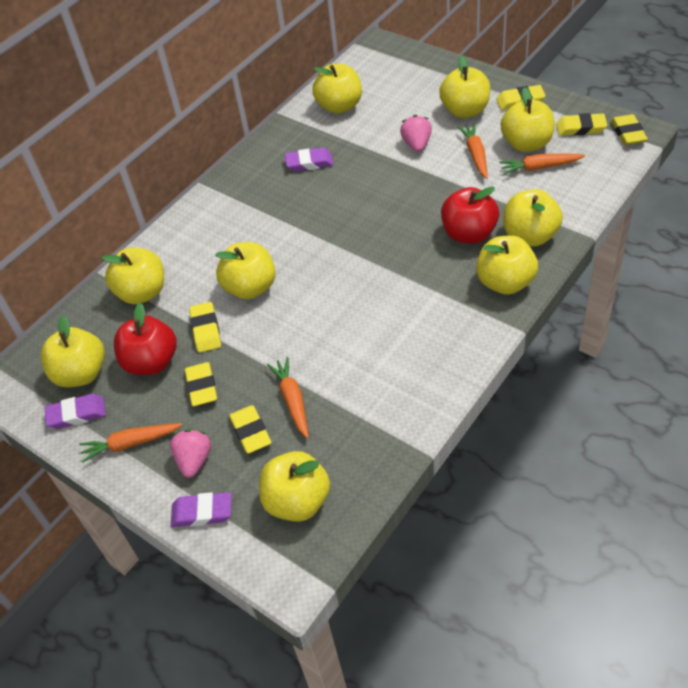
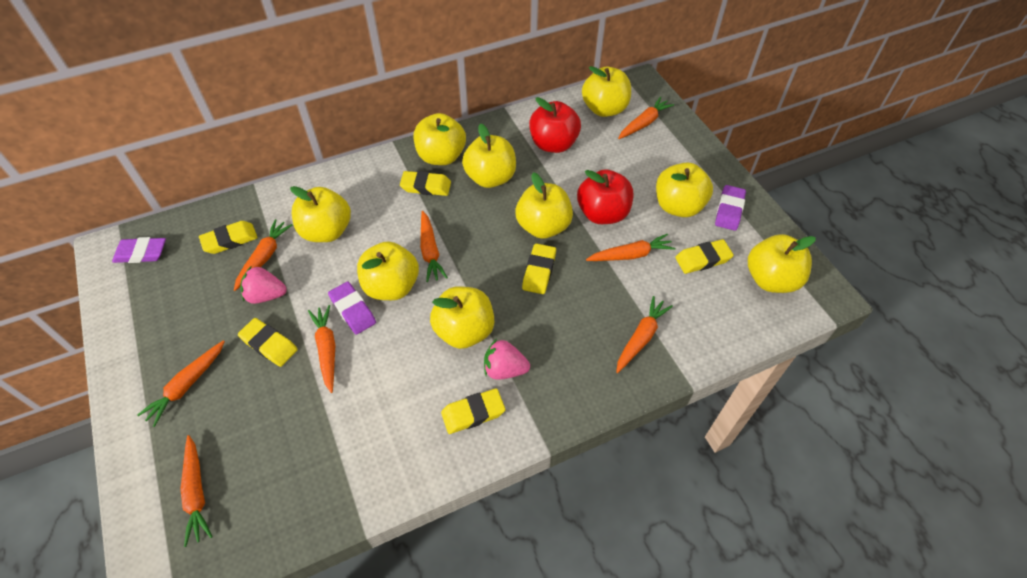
orange carrot: 4 -> 8

